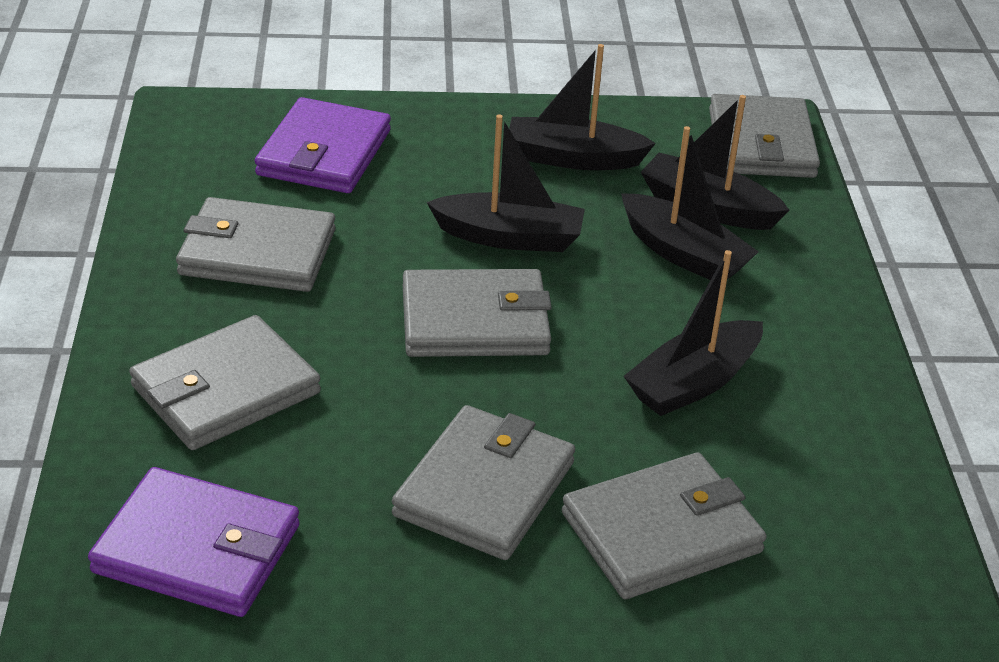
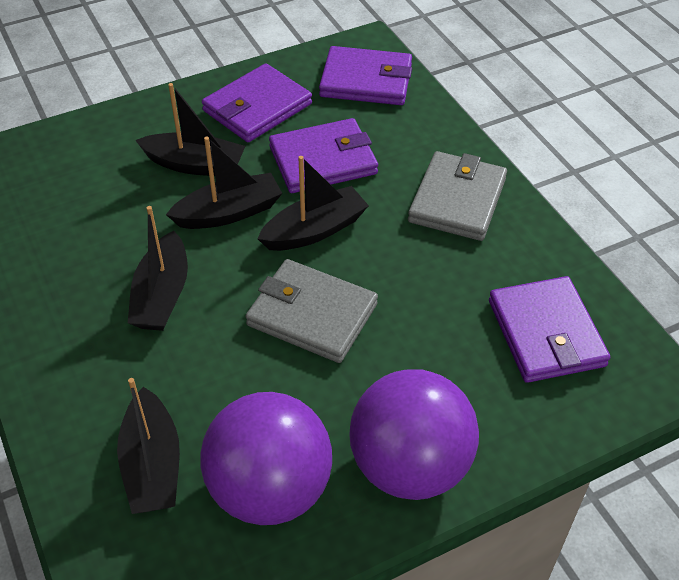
grey wallet: 6 -> 2
purple ball: 0 -> 2
purple wallet: 2 -> 4

